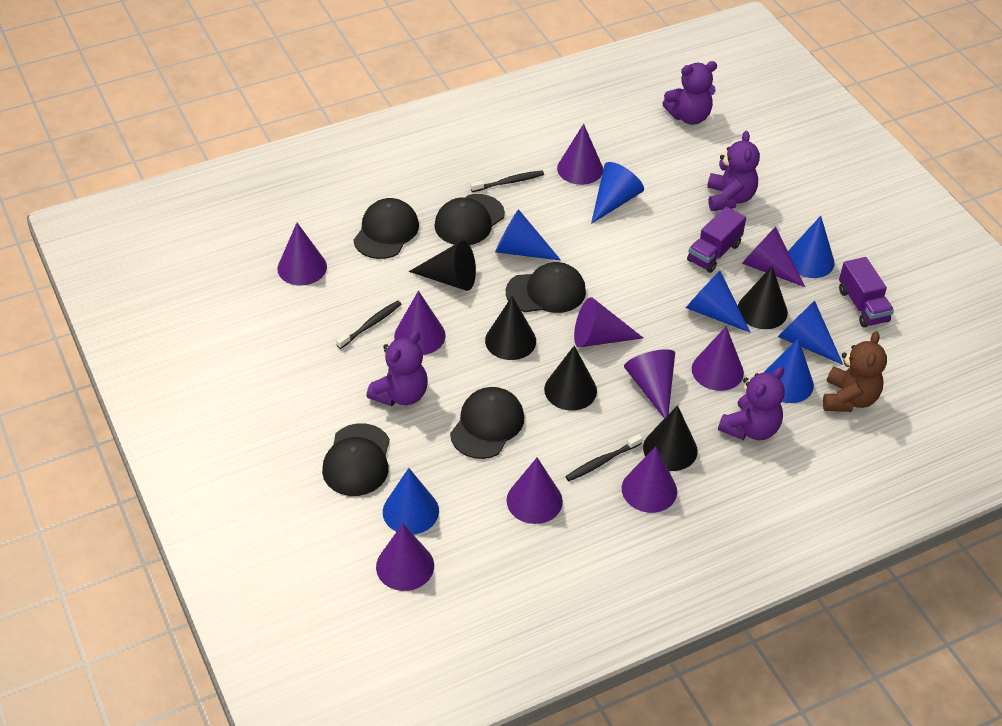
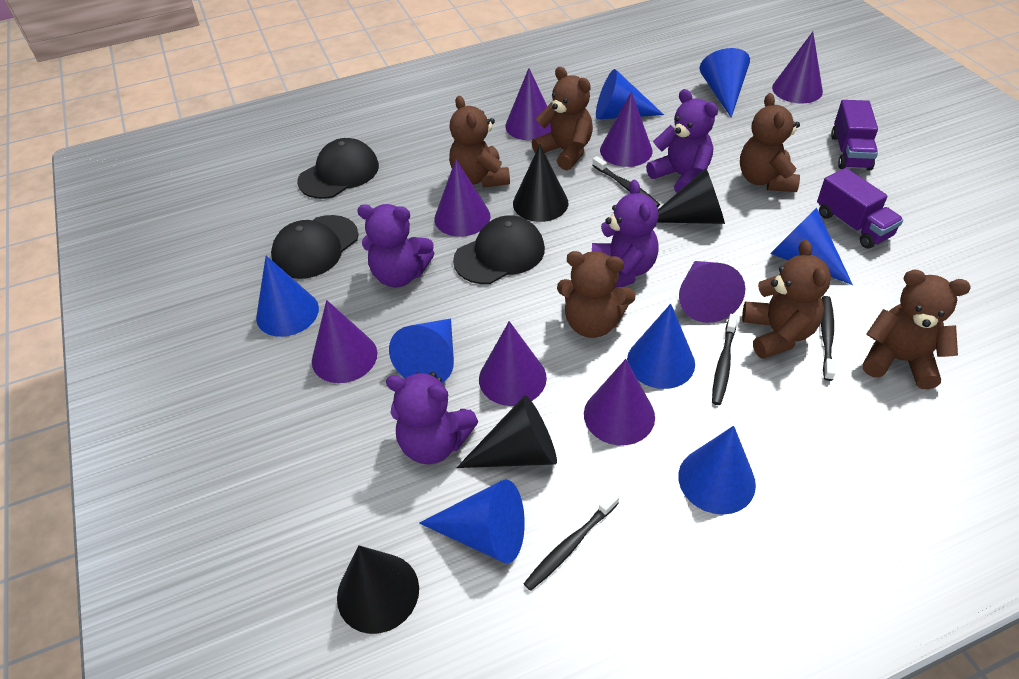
black cap: 5 -> 3
black cone: 5 -> 4
black toothbrush: 3 -> 4
blue cone: 7 -> 8
brown teddy bear: 1 -> 6
purple cone: 10 -> 8

